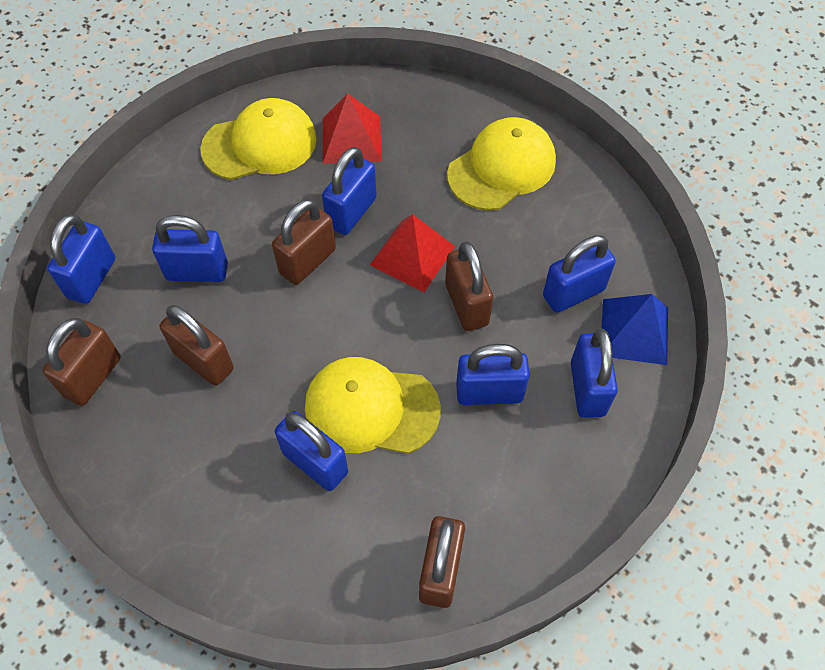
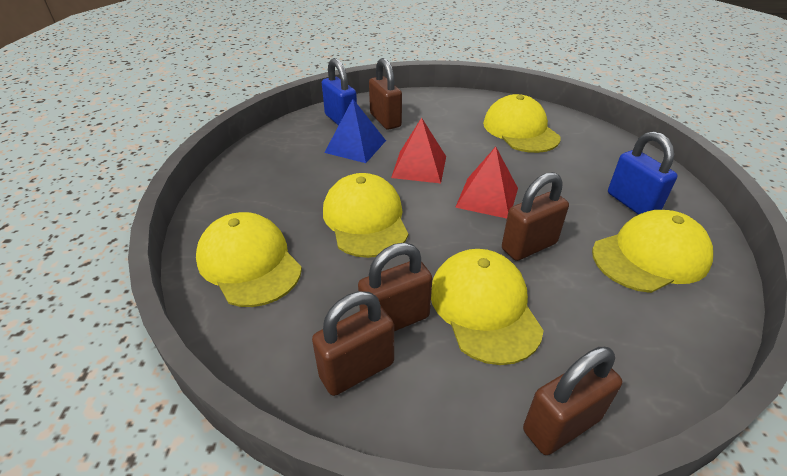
blue padlock: 7 -> 2
yellow cap: 3 -> 5

